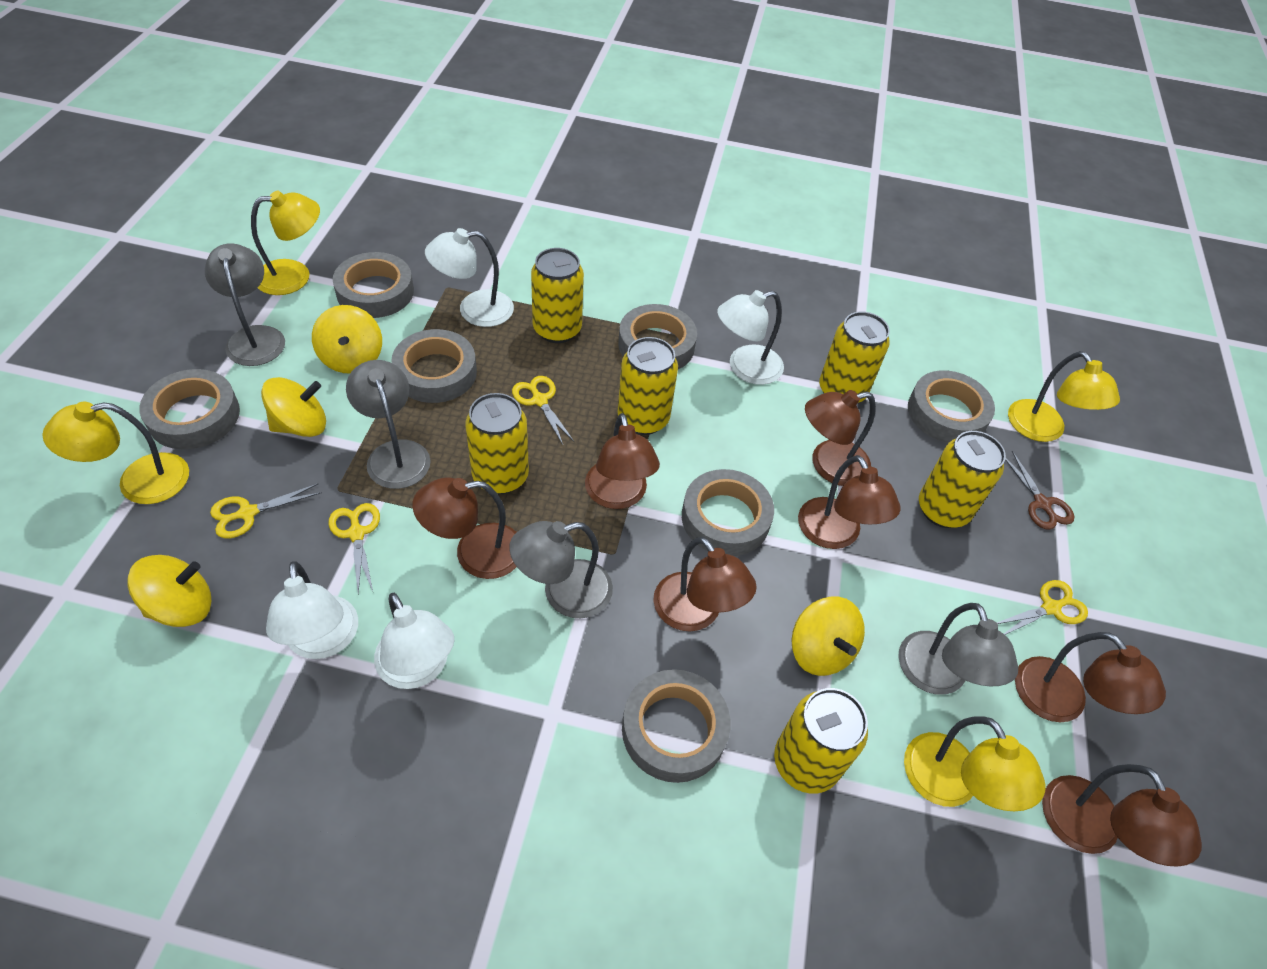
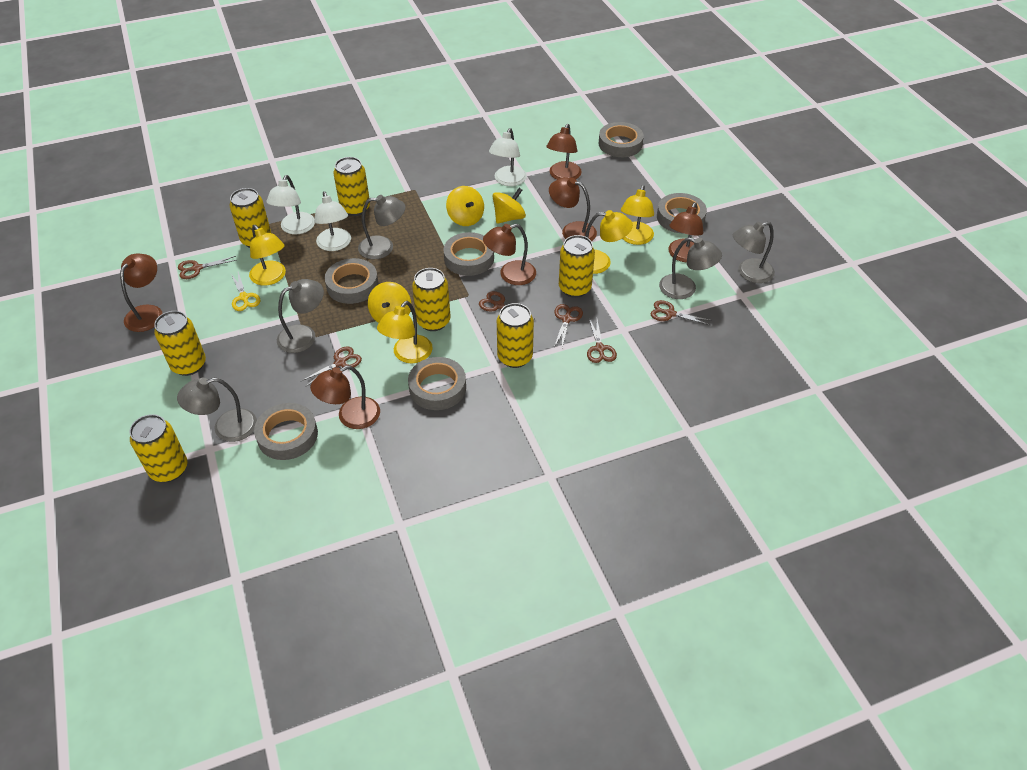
brown lamp: 7 -> 6
brown scissors: 1 -> 6
grey lamp: 4 -> 5
grey tape: 7 -> 6
white lamp: 4 -> 3
yellow can: 6 -> 7
yellow scissors: 4 -> 1
yellow spinning top: 4 -> 3

